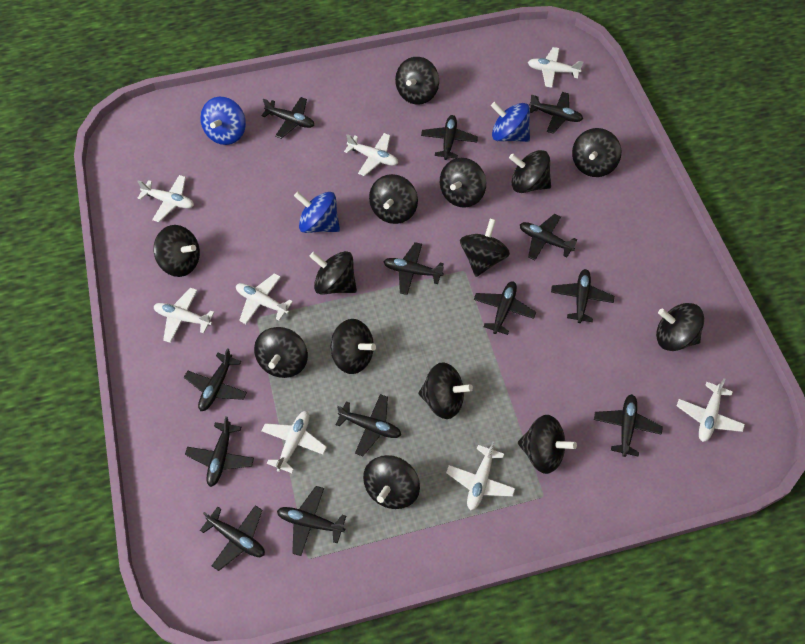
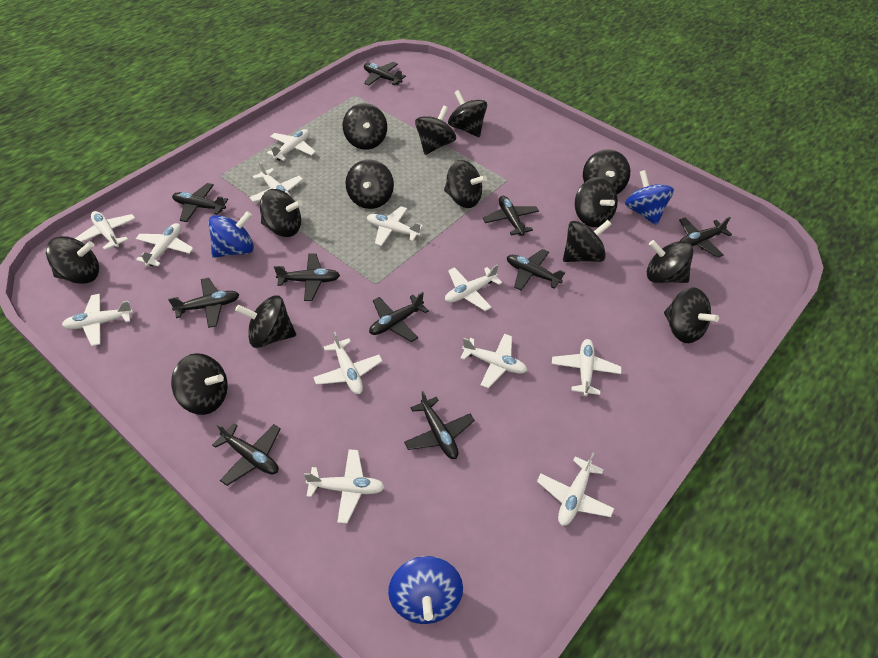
black plane: 13 -> 10
white plane: 8 -> 12

